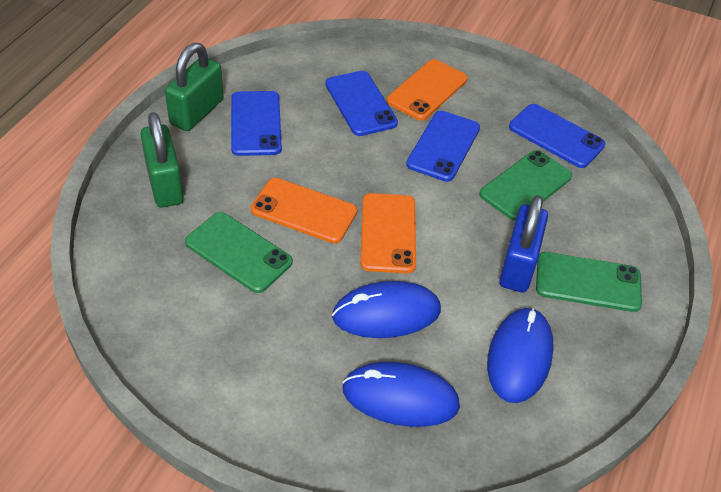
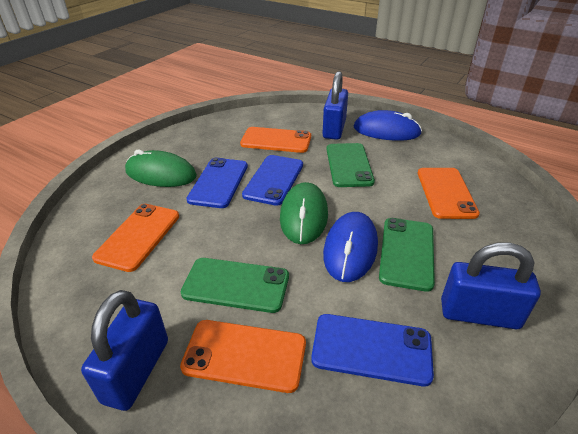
blue mouse: 3 -> 2
blue padlock: 1 -> 3
blue phone: 4 -> 3
green mouse: 0 -> 2
green padlock: 2 -> 0
orange phone: 3 -> 4

